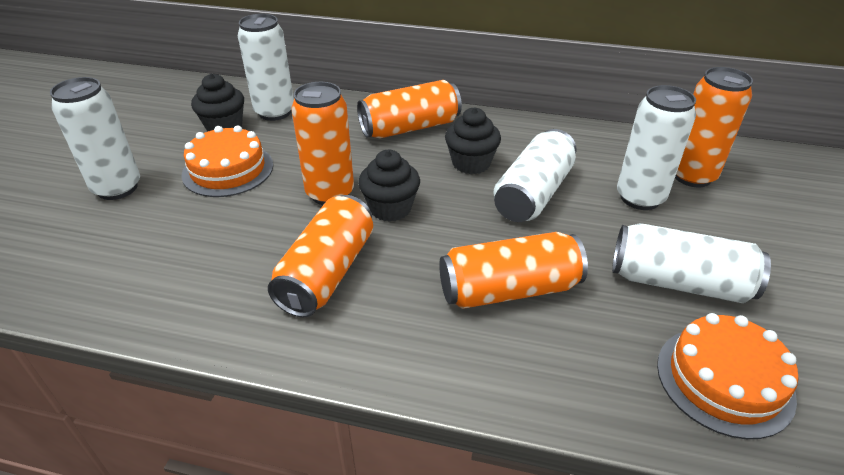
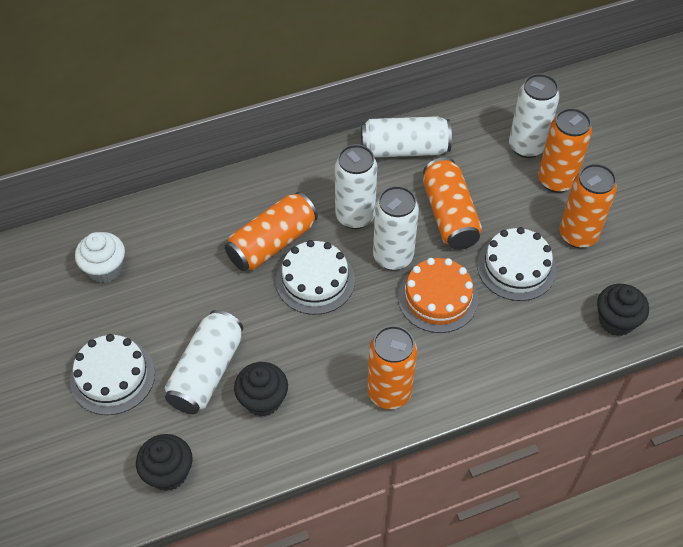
orange cake: 2 -> 1
white cake: 0 -> 3
white cupcake: 0 -> 1

